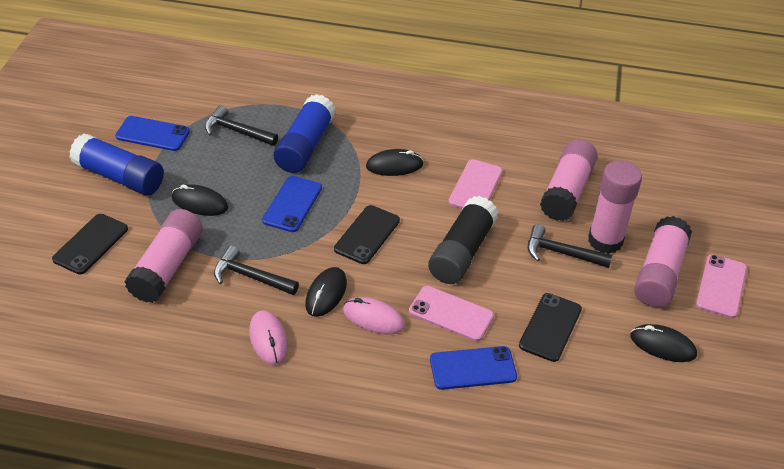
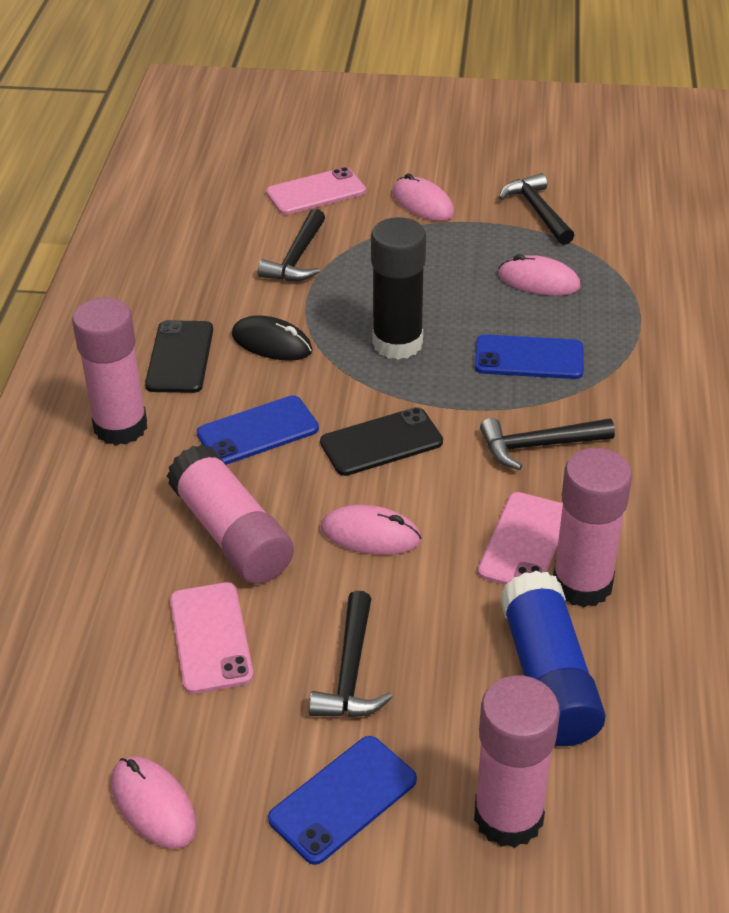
black hammer: 3 -> 4
black mouse: 4 -> 1
black phone: 3 -> 2
blue glue stick: 2 -> 1
pink mouse: 2 -> 4

